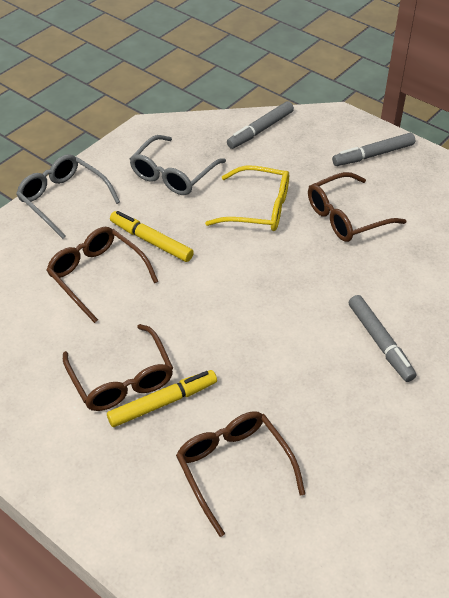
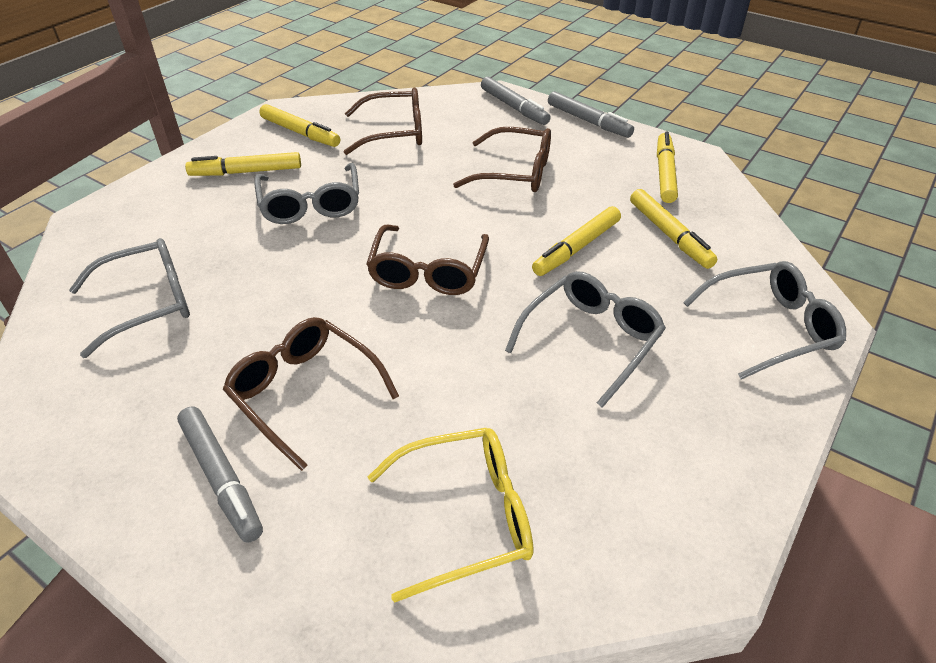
grey glasses: 2 -> 4
yellow marker: 2 -> 5

